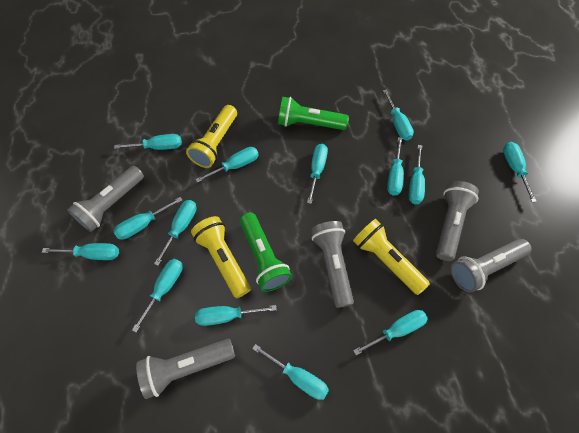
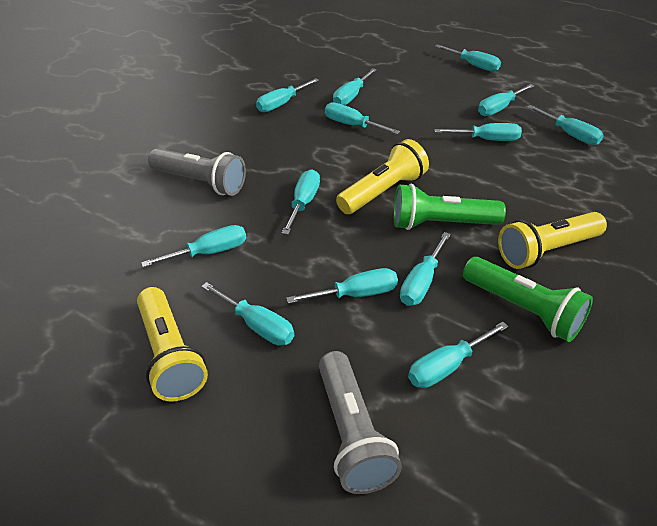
grey flashlight: 5 -> 2
turquoise screwdriver: 14 -> 13

